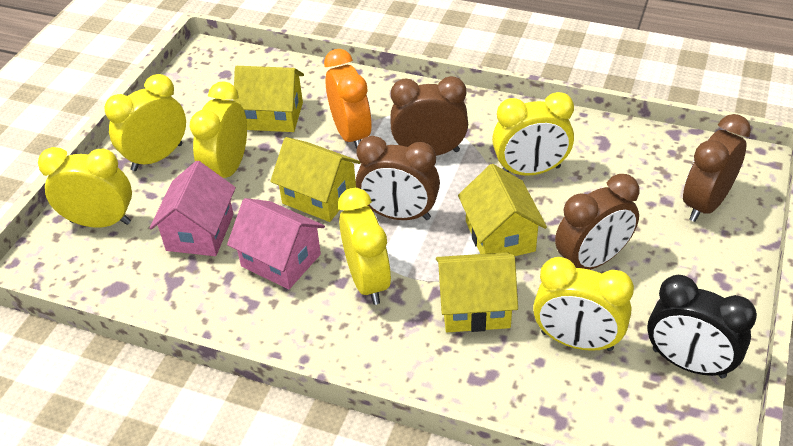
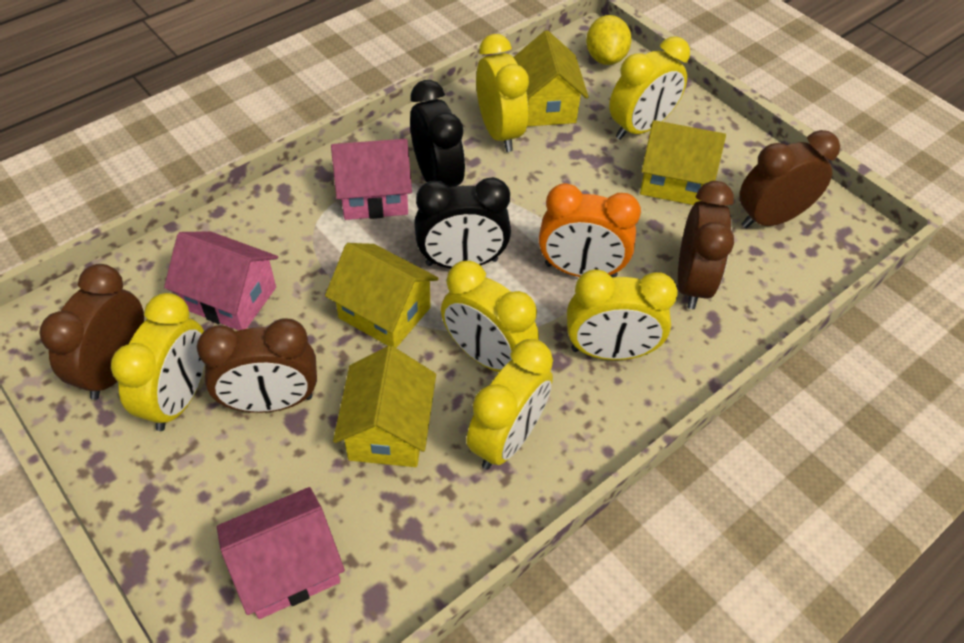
black clock: 1 -> 2
pink house: 2 -> 3
yellow lemon: 0 -> 1

